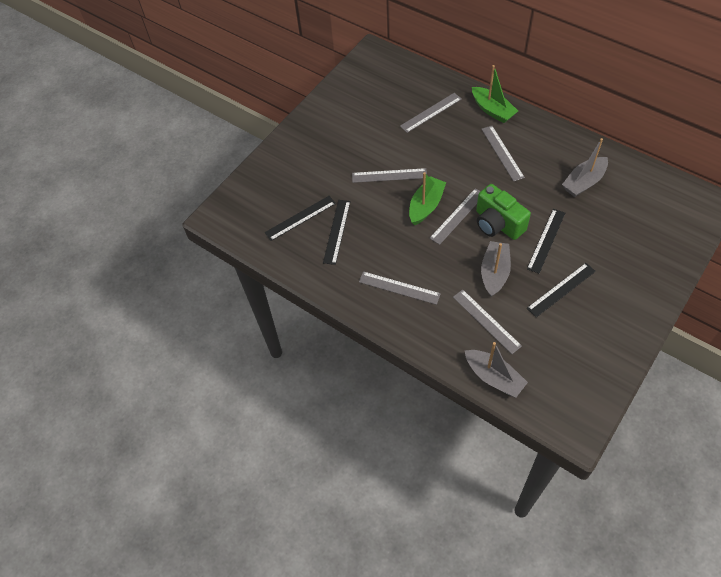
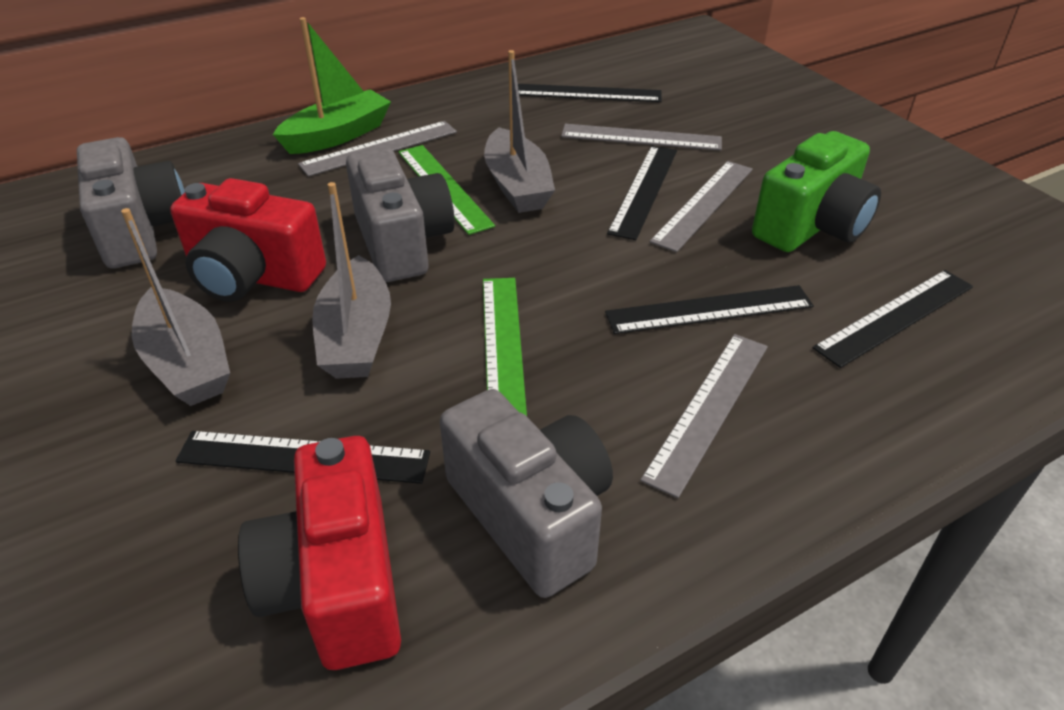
black ruler: 4 -> 5
green boat: 2 -> 1
green ruler: 0 -> 2
grey camera: 0 -> 3
grey ruler: 6 -> 4
red camera: 0 -> 2

